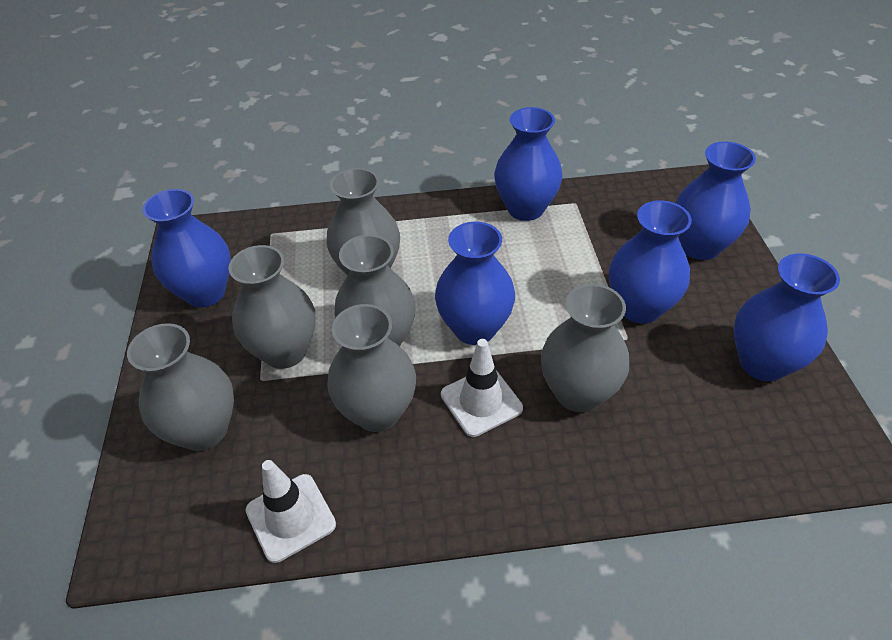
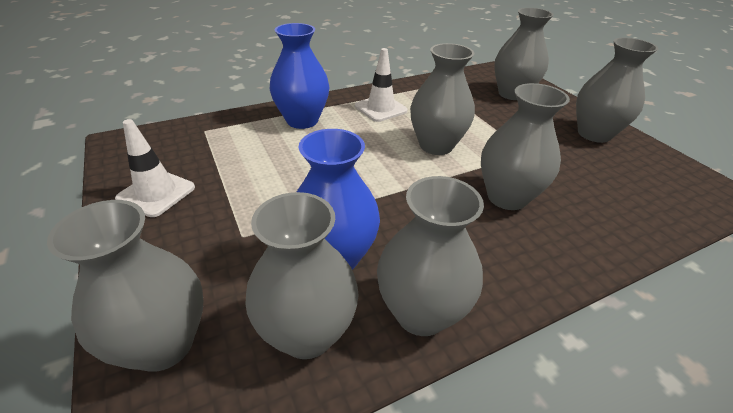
blue vase: 6 -> 2
grey vase: 6 -> 7

